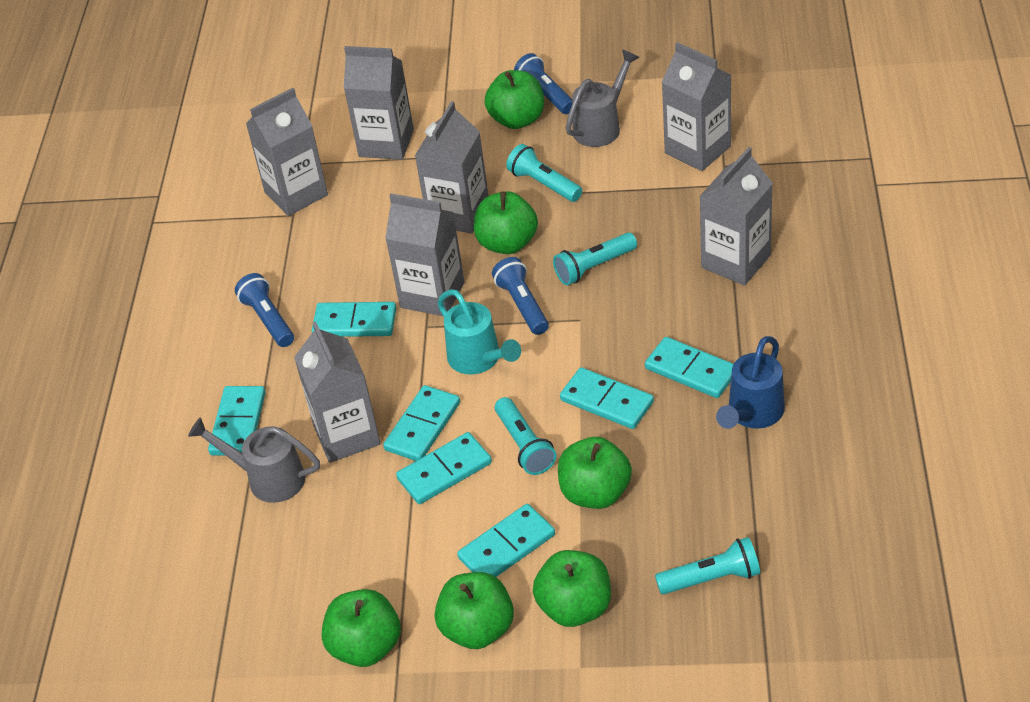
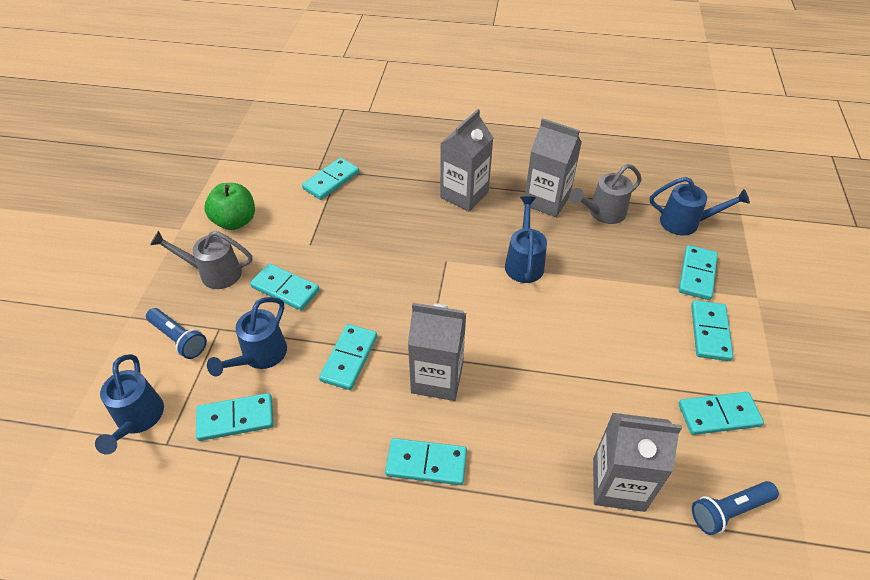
blue flashlight: 3 -> 2
blue watering can: 1 -> 4
green apple: 6 -> 1
grey carton: 7 -> 4
turquoise domino: 7 -> 8
turquoise flashlight: 4 -> 0
turquoise watering can: 1 -> 0

